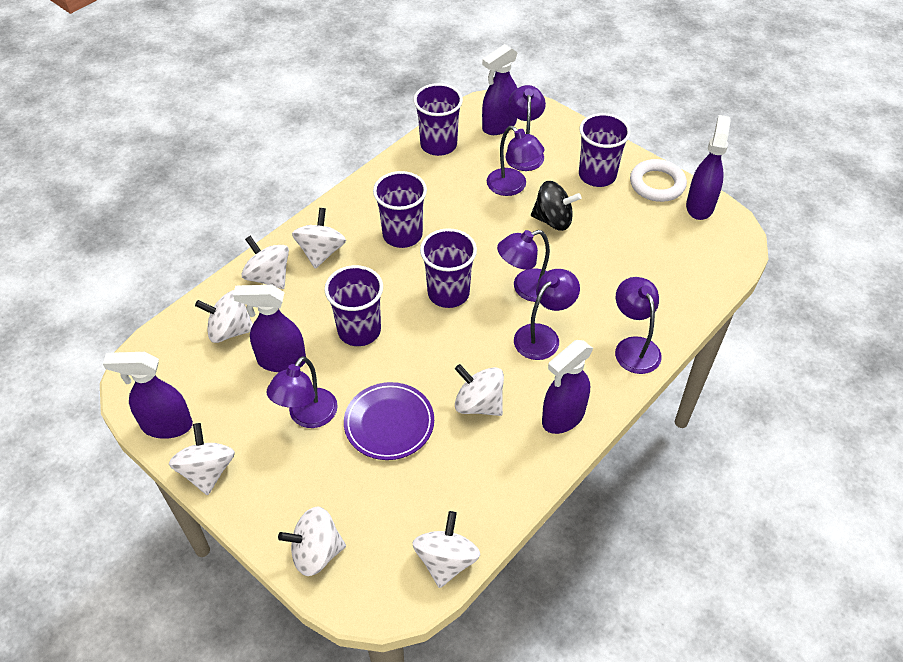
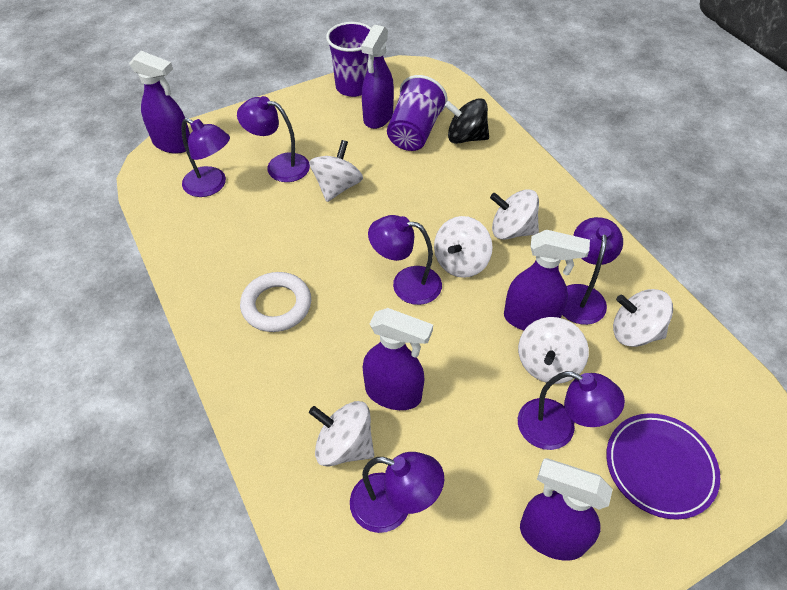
purple cup: 5 -> 2
white spinning top: 7 -> 6

